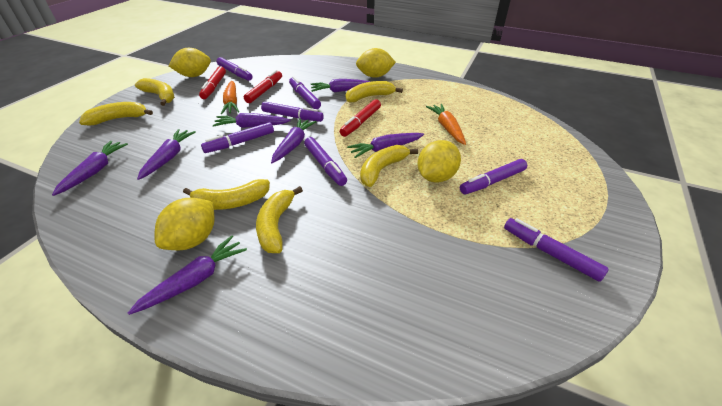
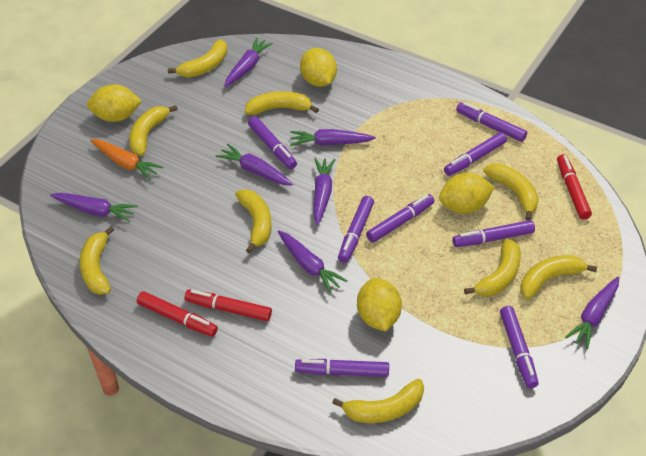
orange carrot: 2 -> 1
purple marker: 7 -> 8
yellow banana: 6 -> 9

